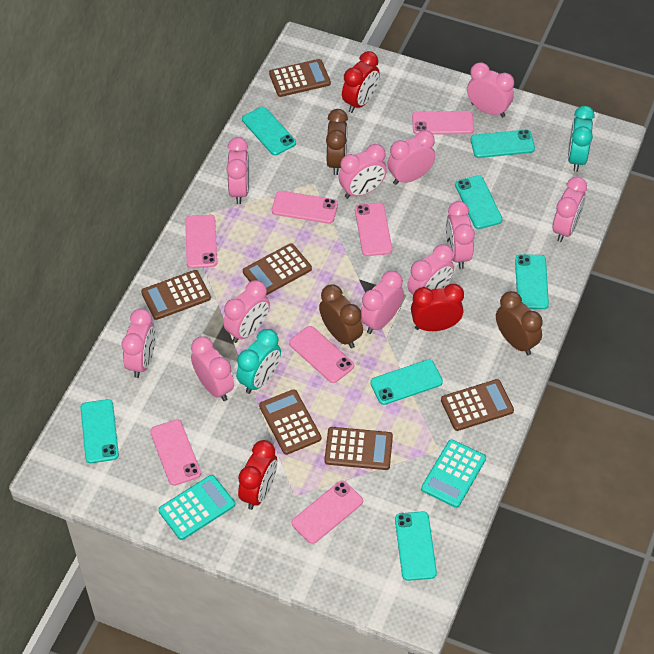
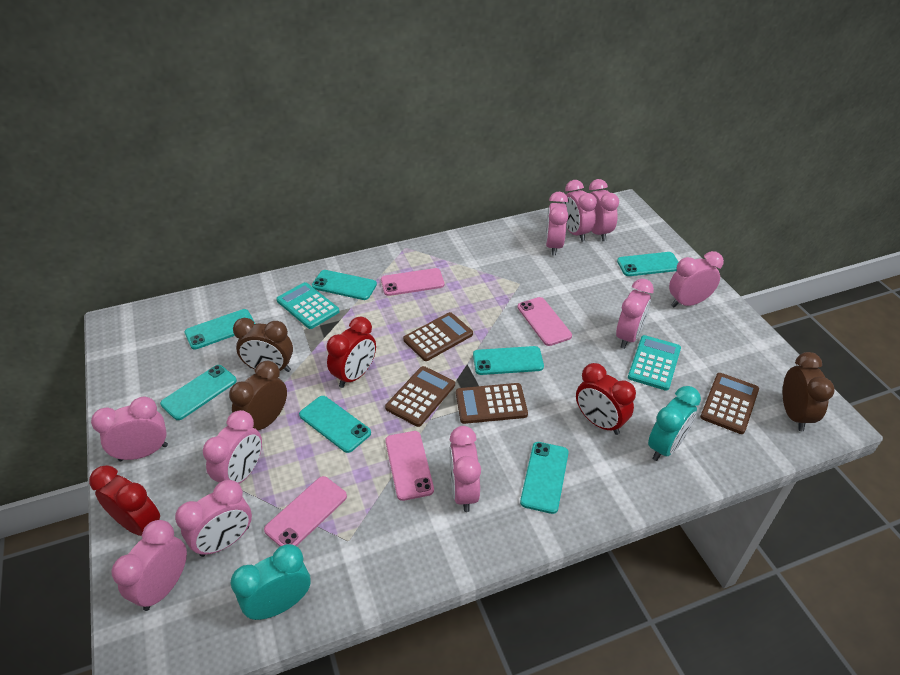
brown calculator: 6 -> 4
pink clock: 11 -> 10
pink phone: 7 -> 4

